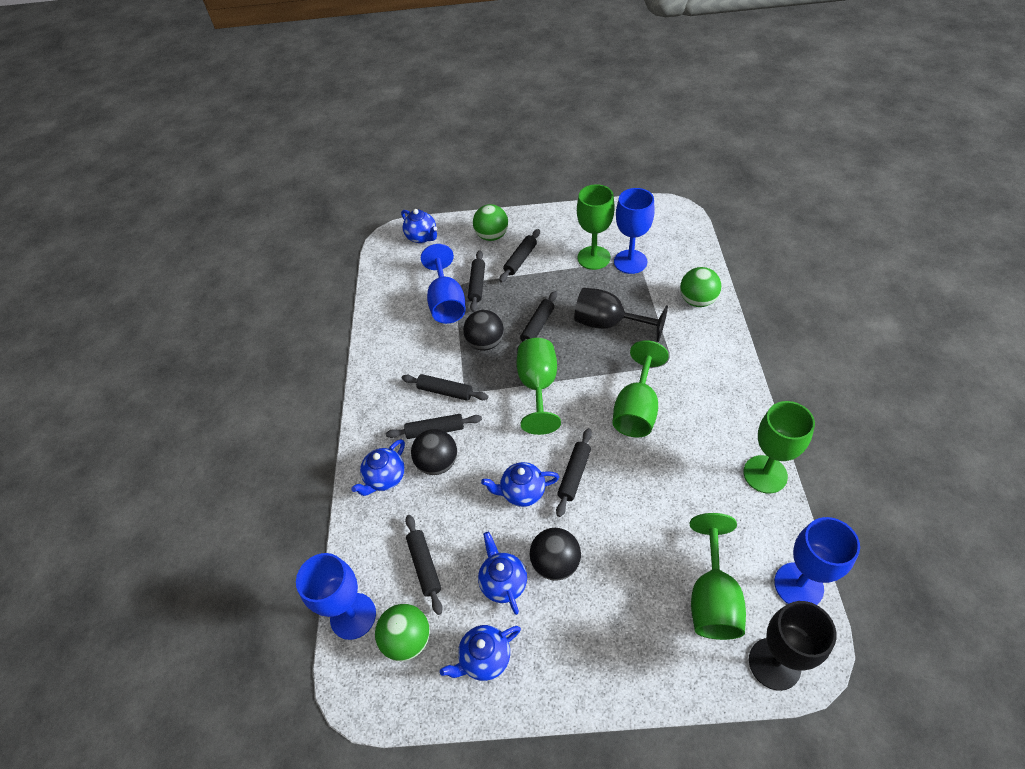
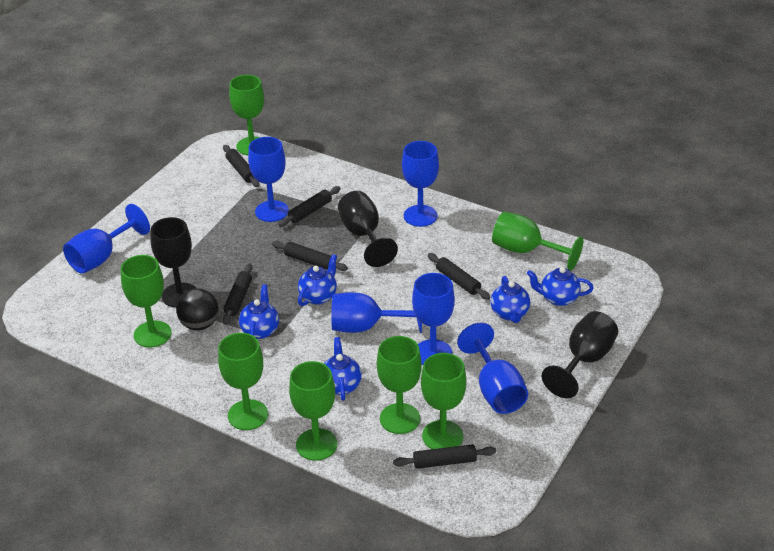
black ball: 3 -> 1
black goblet: 2 -> 3
black rolling pin: 7 -> 6
blue goblet: 4 -> 6
green ball: 3 -> 0
green goblet: 5 -> 7

